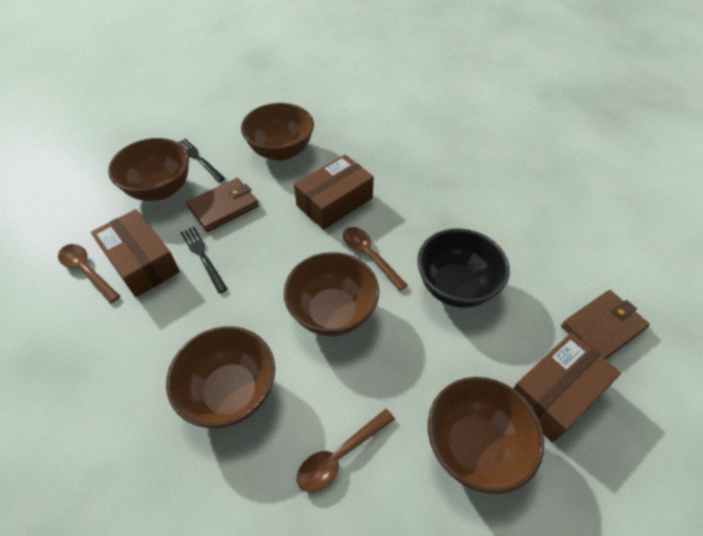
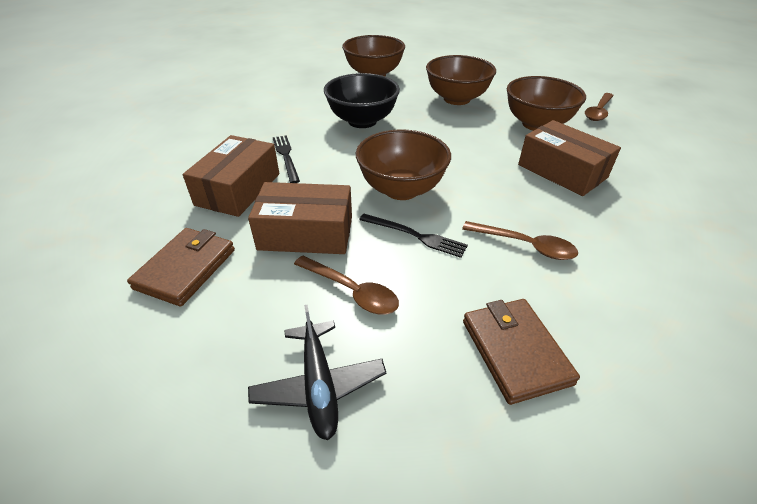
black plane: 0 -> 1
brown bowl: 5 -> 4

